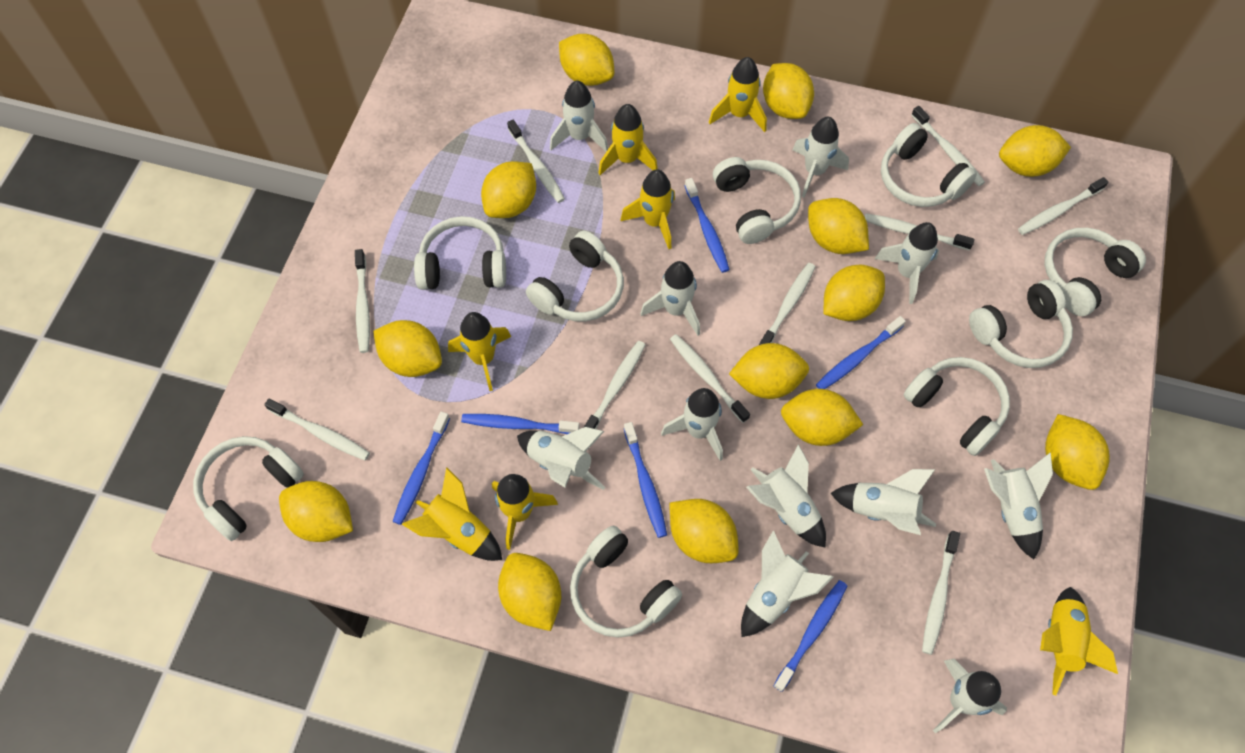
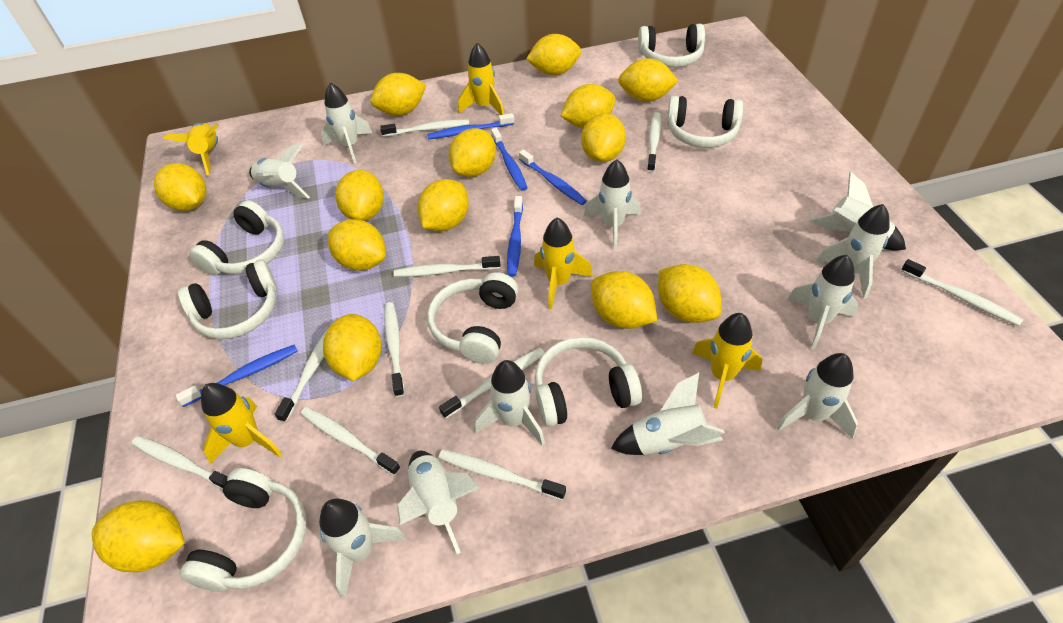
blue toothbrush: 6 -> 5
white headphones: 9 -> 7
yellow lemon: 13 -> 14
yellow rocket: 7 -> 5

